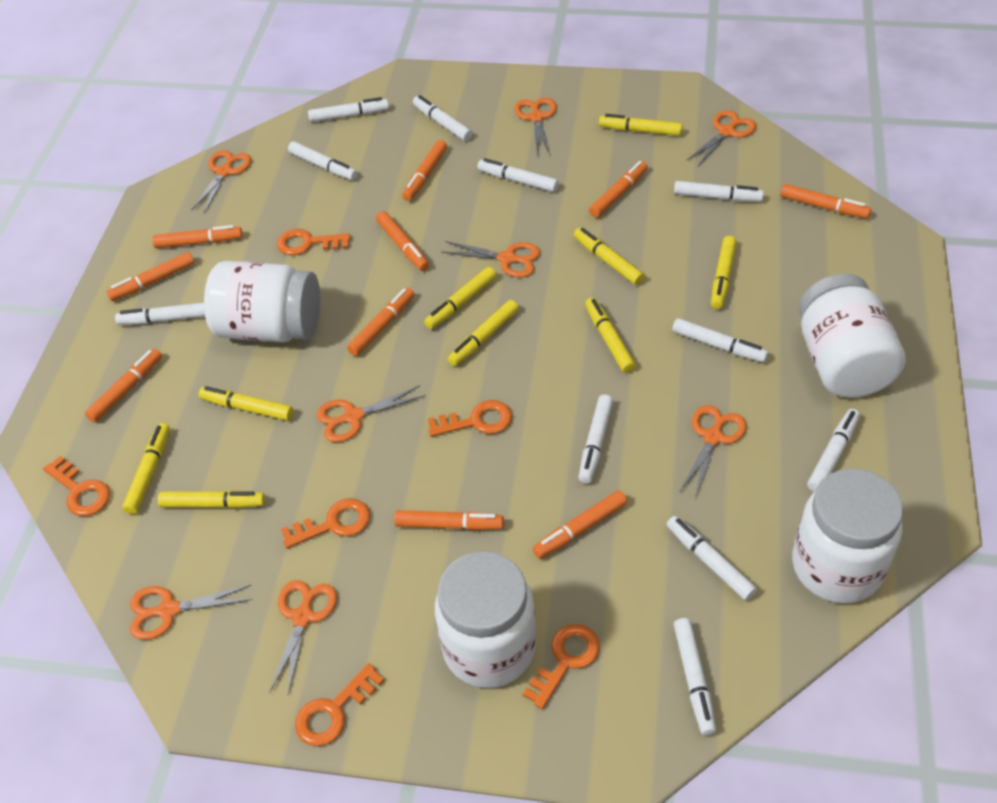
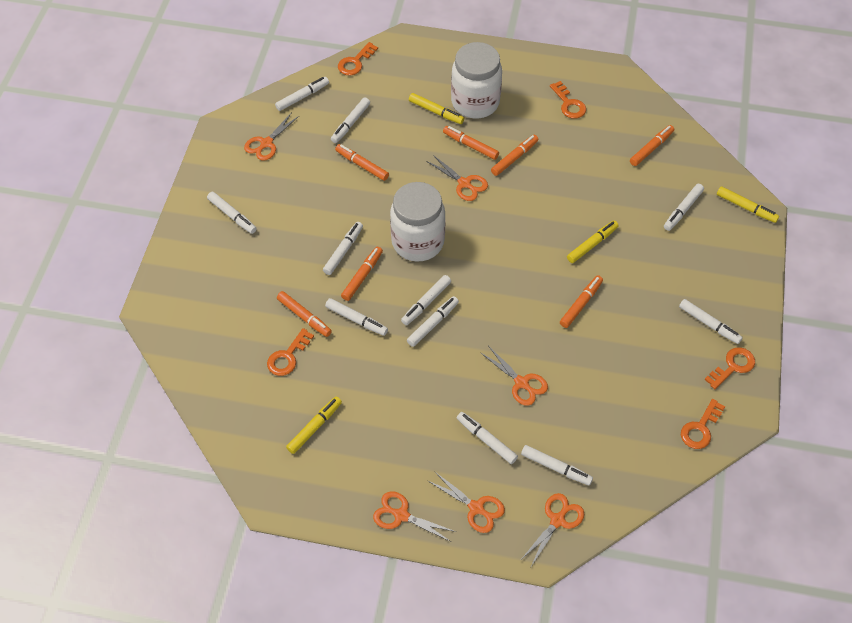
orange key: 6 -> 5
orange marker: 10 -> 7
orange scissors: 8 -> 6
white jar: 4 -> 2
yellow marker: 9 -> 4

